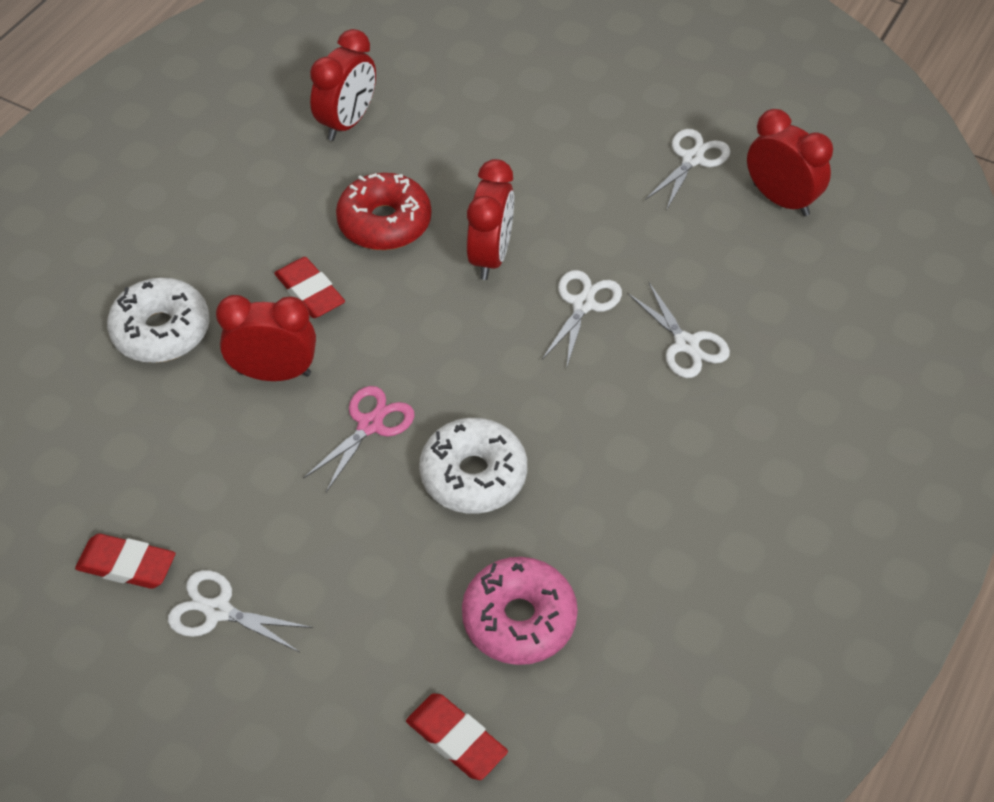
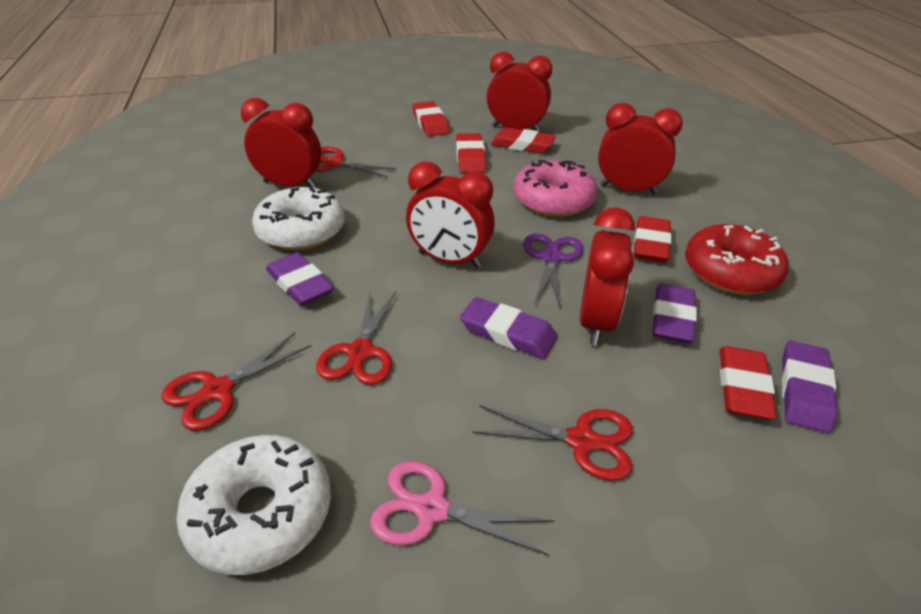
purple eraser: 0 -> 4
purple scissors: 0 -> 1
red clock: 4 -> 5
red eraser: 3 -> 5
red scissors: 0 -> 4
white scissors: 4 -> 0

